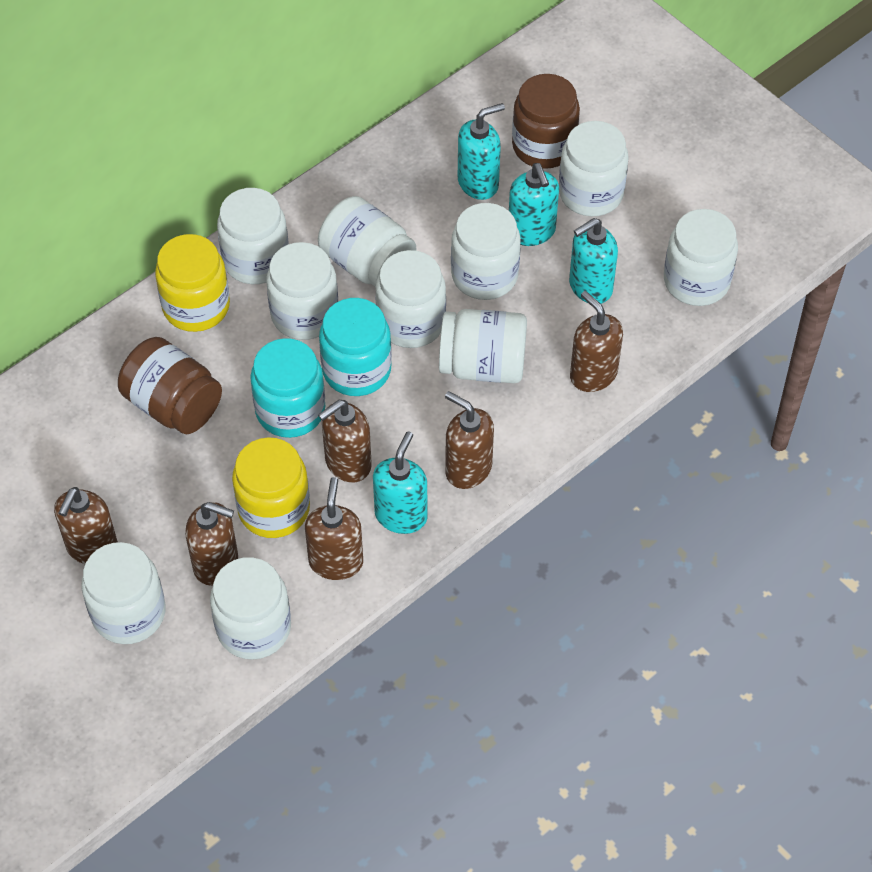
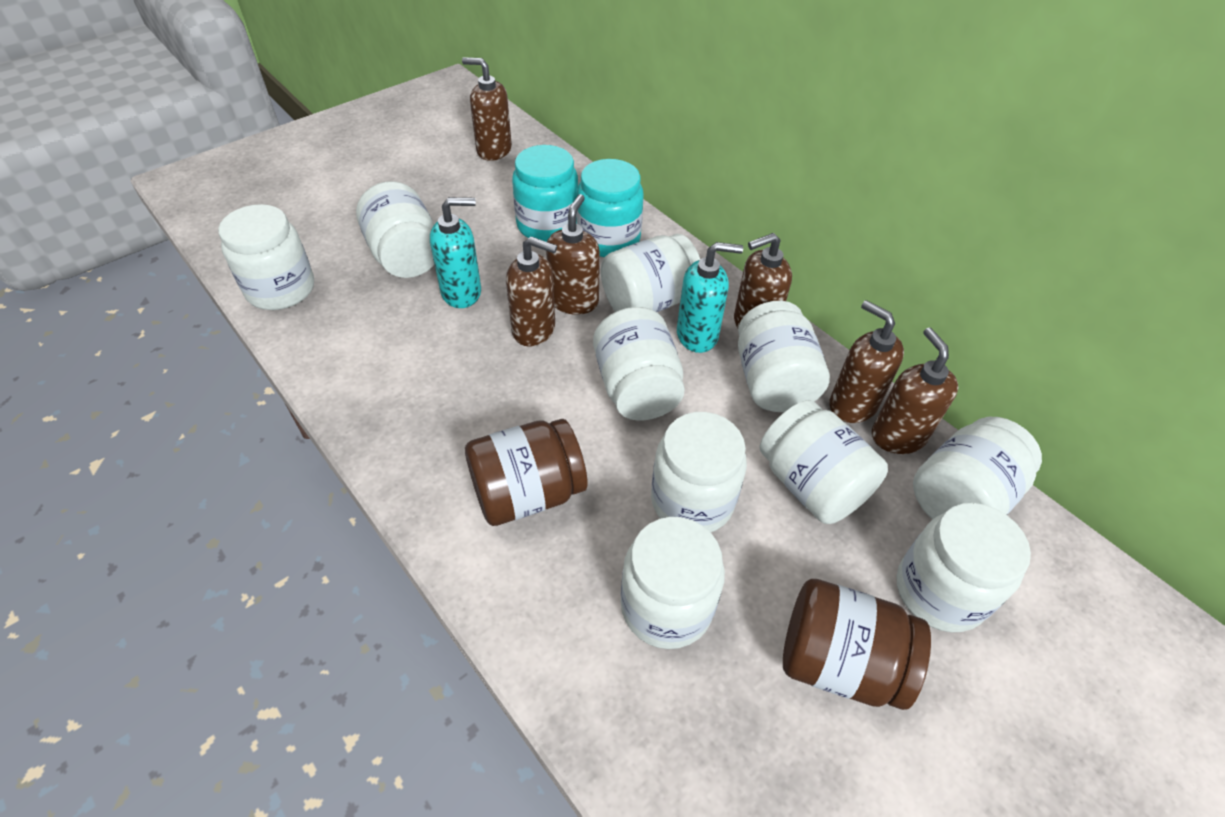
turquoise soap dispenser: 4 -> 2
yellow jar: 2 -> 0

